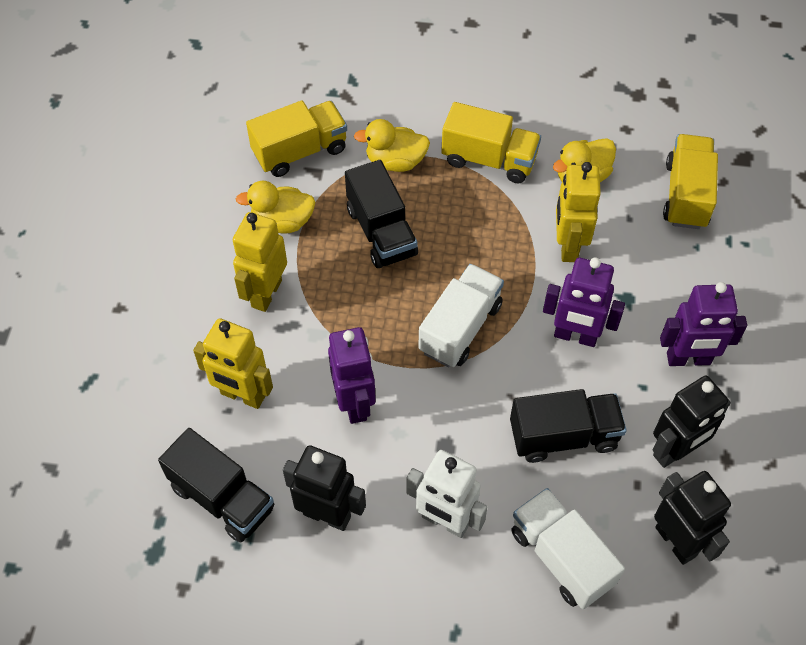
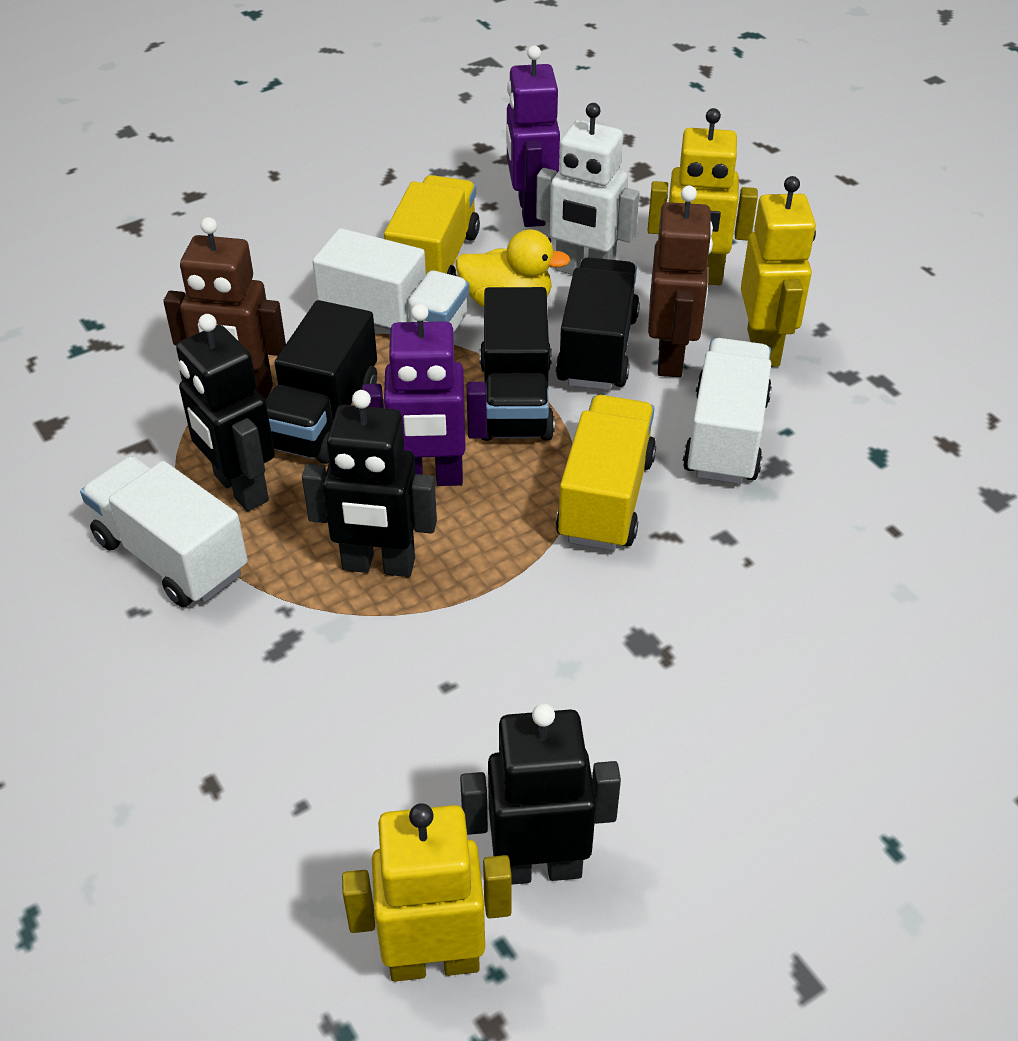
brown robot: 0 -> 2
purple robot: 3 -> 2
white truck: 2 -> 3
yellow duck: 3 -> 1
yellow truck: 3 -> 2

